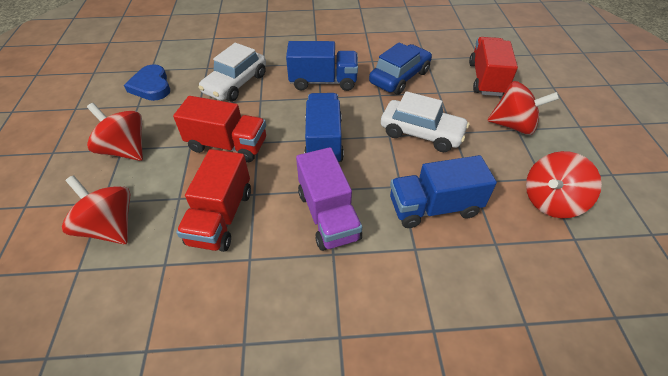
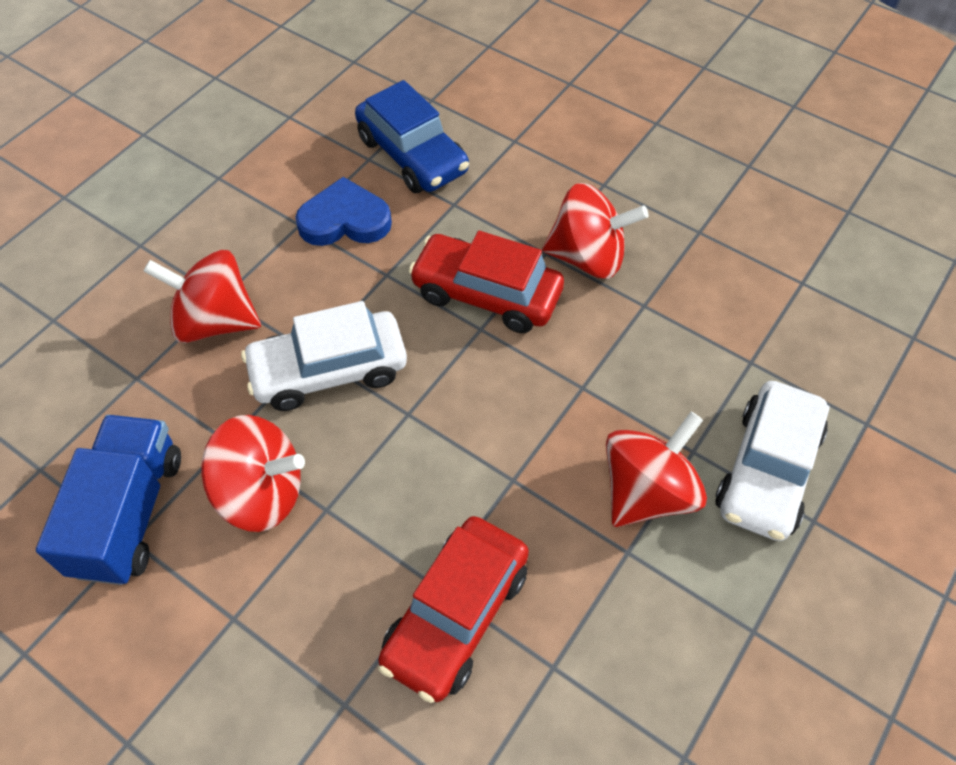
blue truck: 3 -> 1
purple truck: 1 -> 0
red car: 0 -> 2
red truck: 3 -> 0

